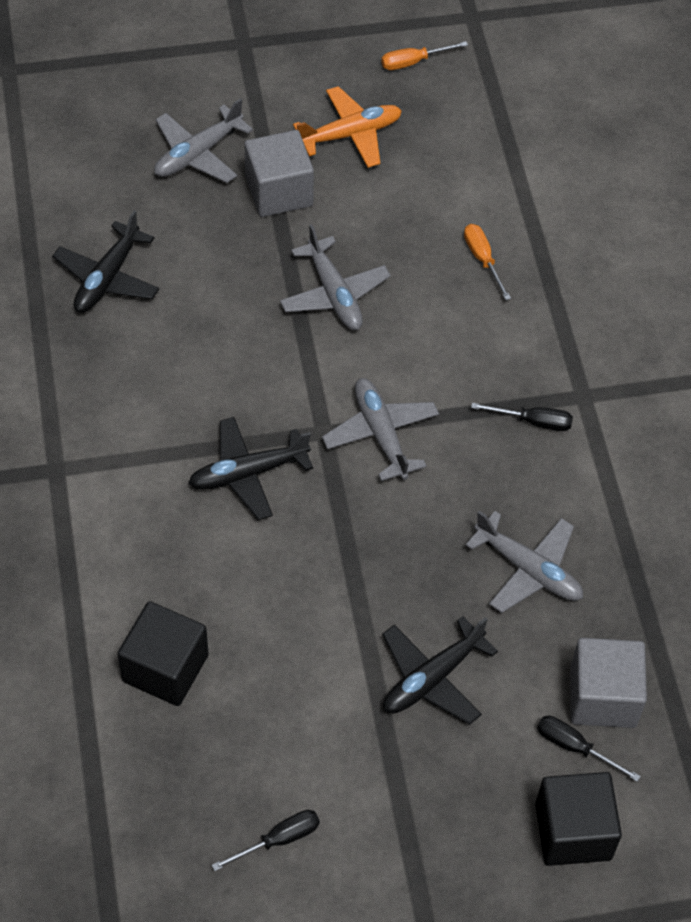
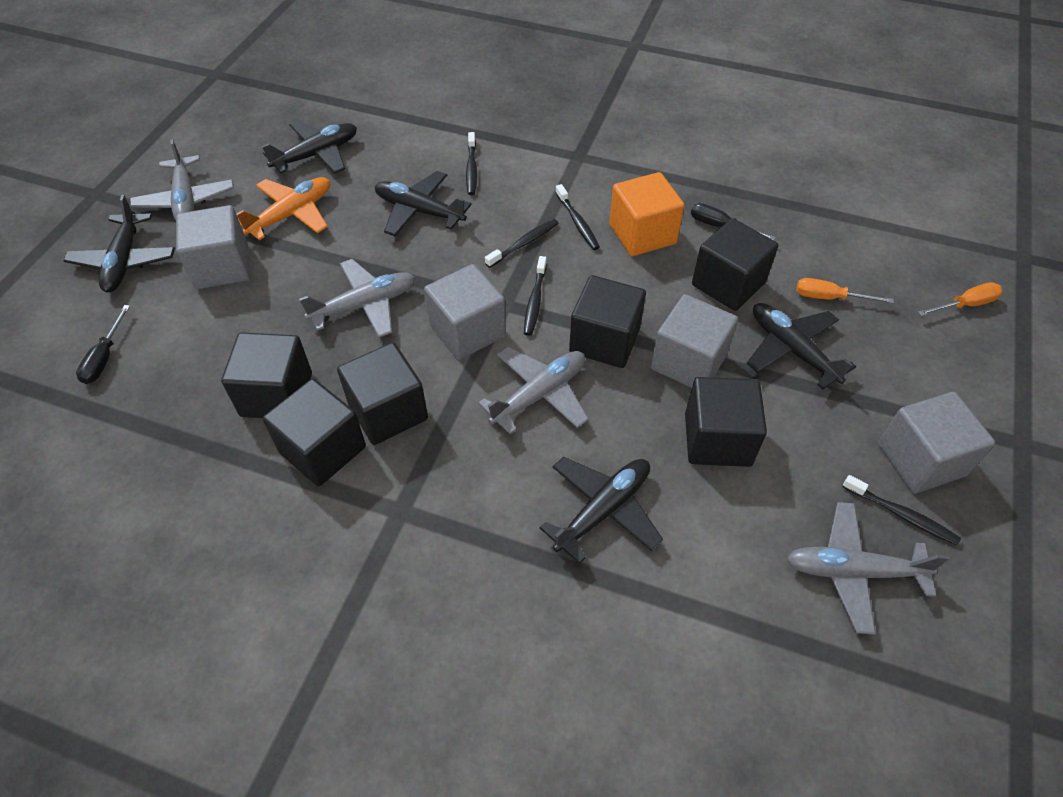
black cube: 2 -> 6
black plane: 3 -> 5
black screwdriver: 3 -> 2
black toothbrush: 0 -> 5
grey cube: 2 -> 4
orange cube: 0 -> 1

